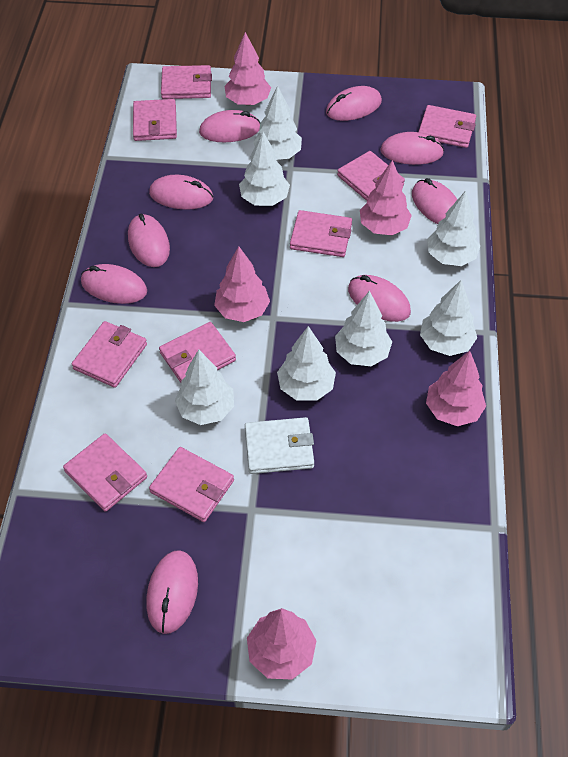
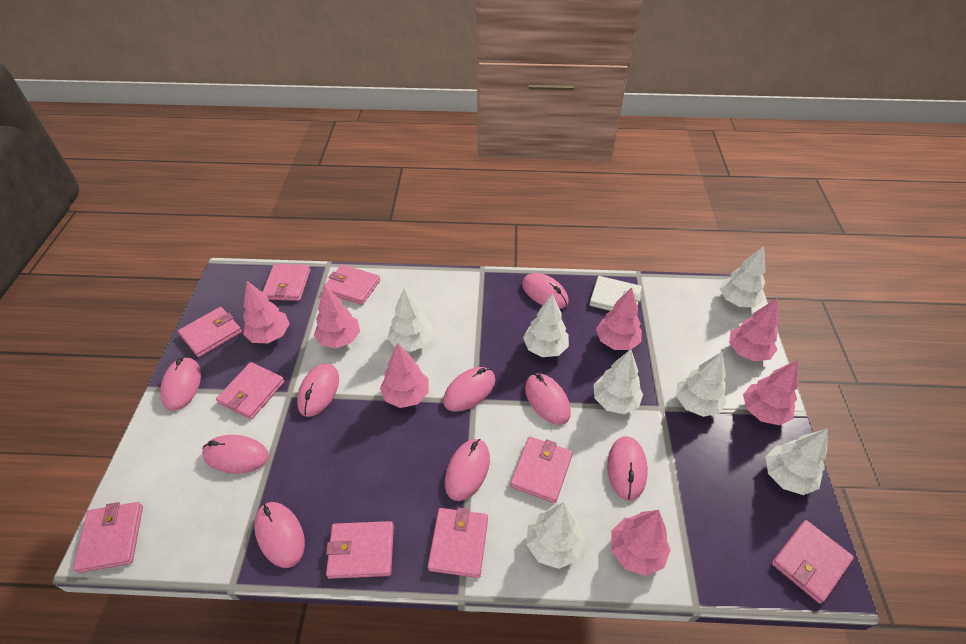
pink tree: 5 -> 7

